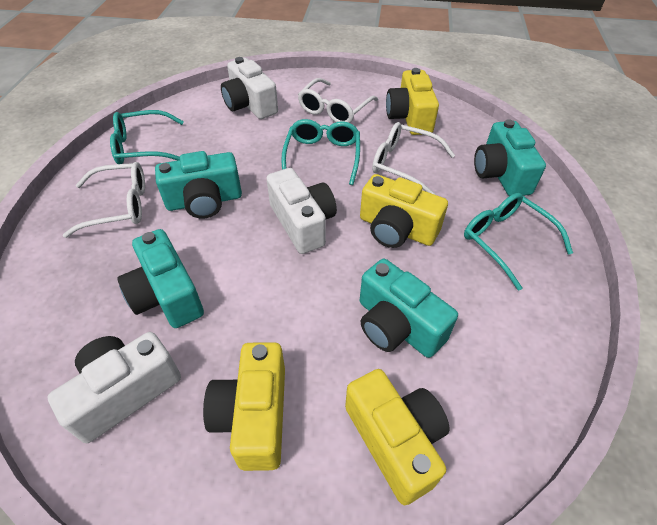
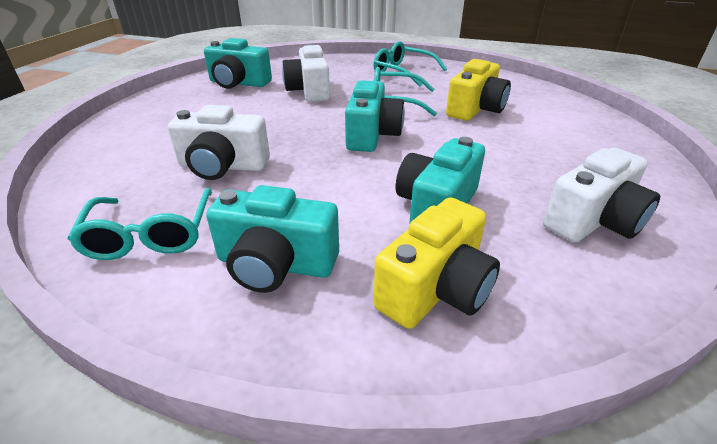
white glasses: 3 -> 0
yellow camera: 4 -> 2

